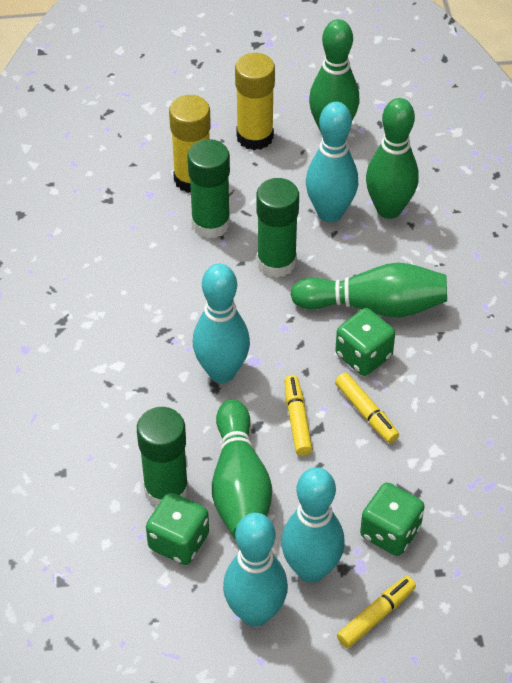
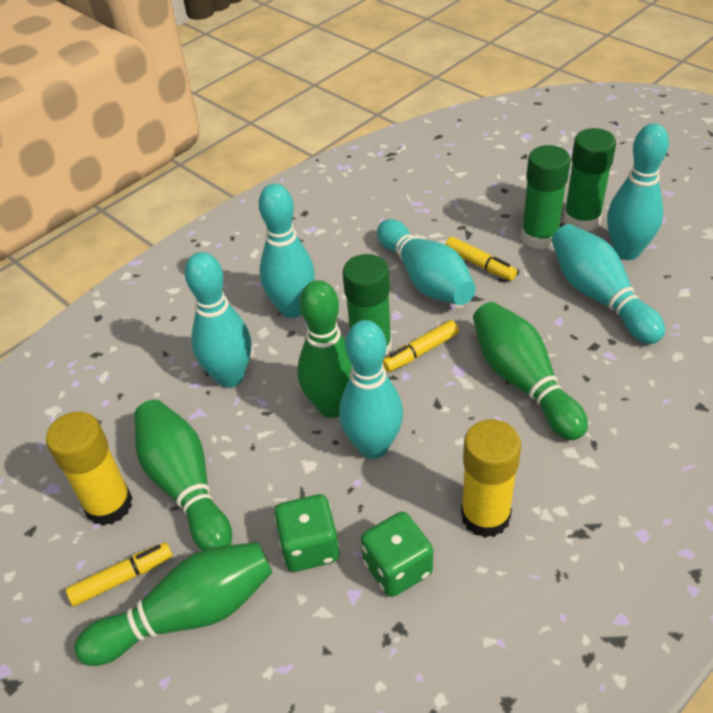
green dice: 3 -> 2
turquoise bowling pin: 4 -> 6

